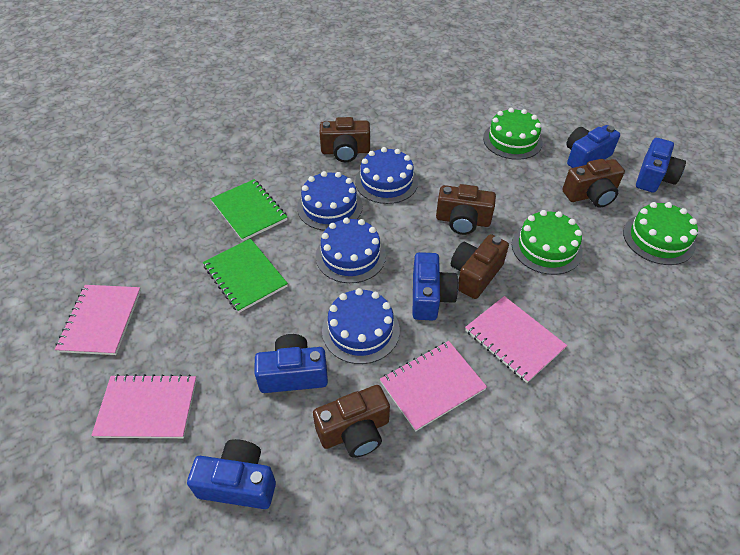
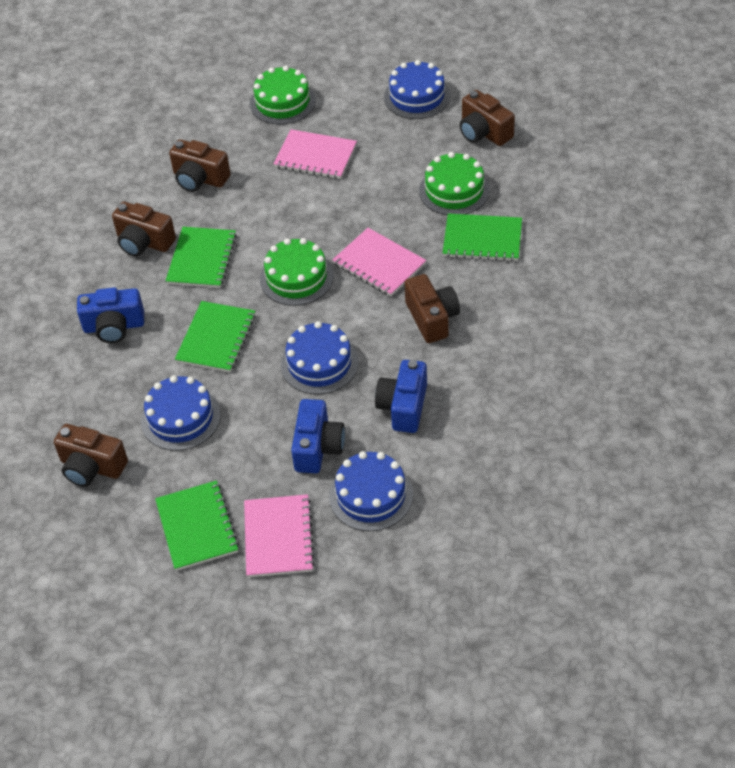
blue camera: 5 -> 3
green notebook: 2 -> 4
pink notebook: 4 -> 3

